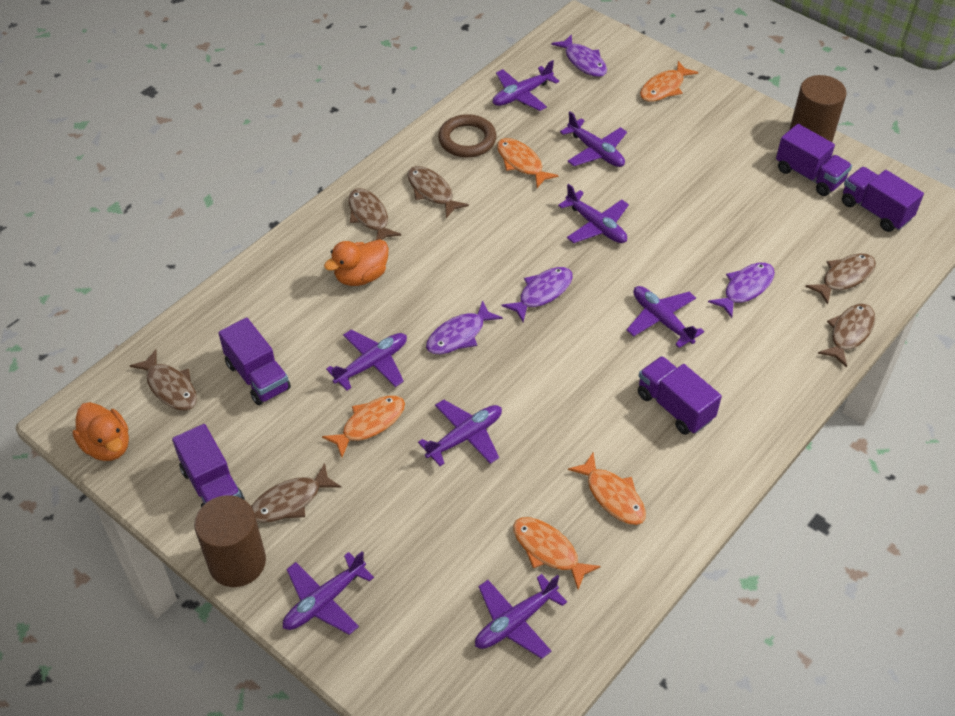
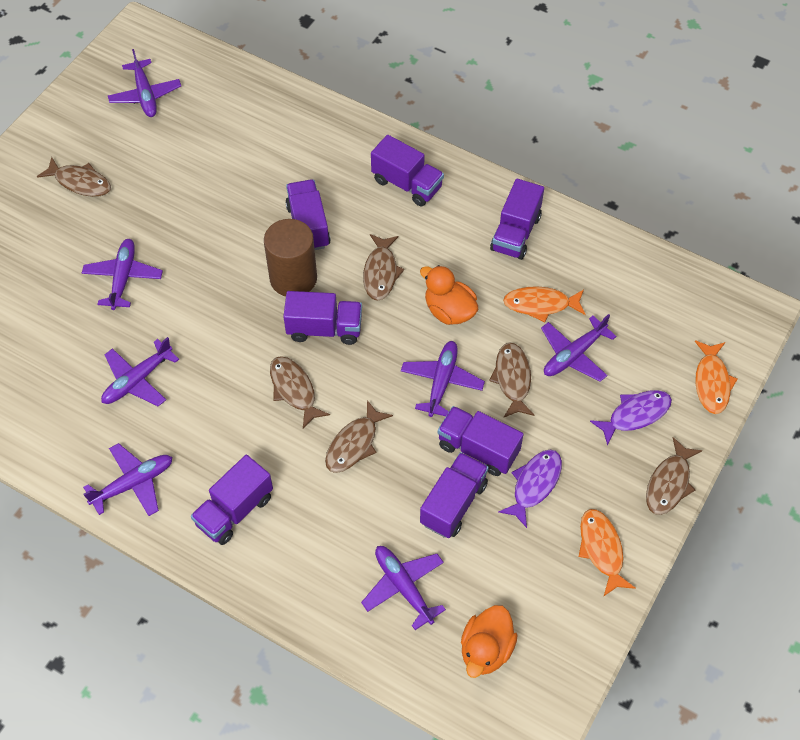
brown cylinder: 2 -> 1
brown ring: 1 -> 0
orange fish: 5 -> 3
purple fish: 4 -> 2
purple plane: 8 -> 7
purple truck: 5 -> 7

